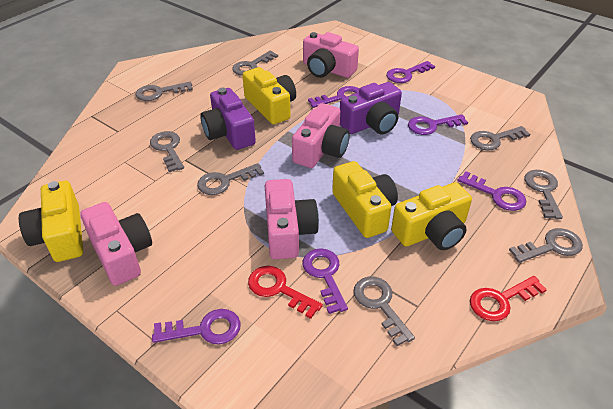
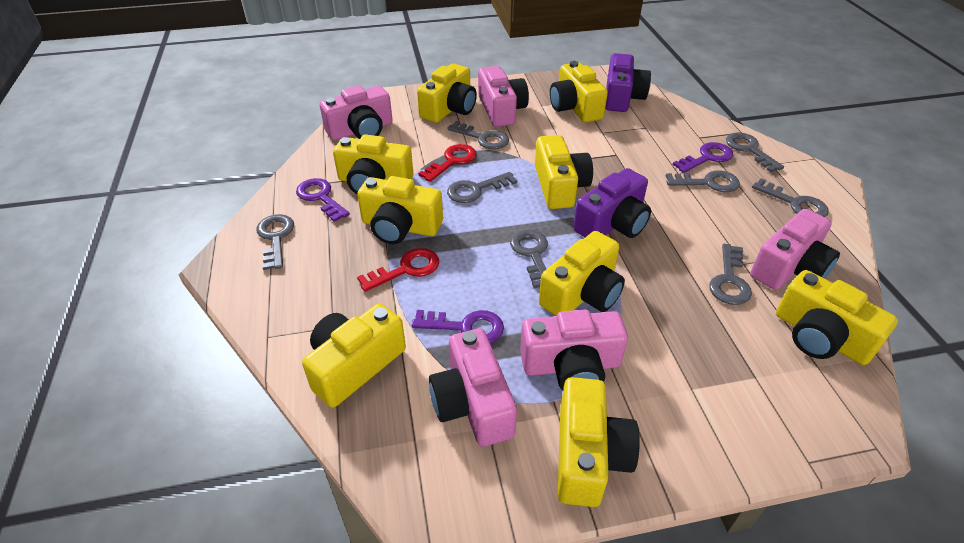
pink camera: 4 -> 5
purple key: 6 -> 3
yellow camera: 4 -> 9

